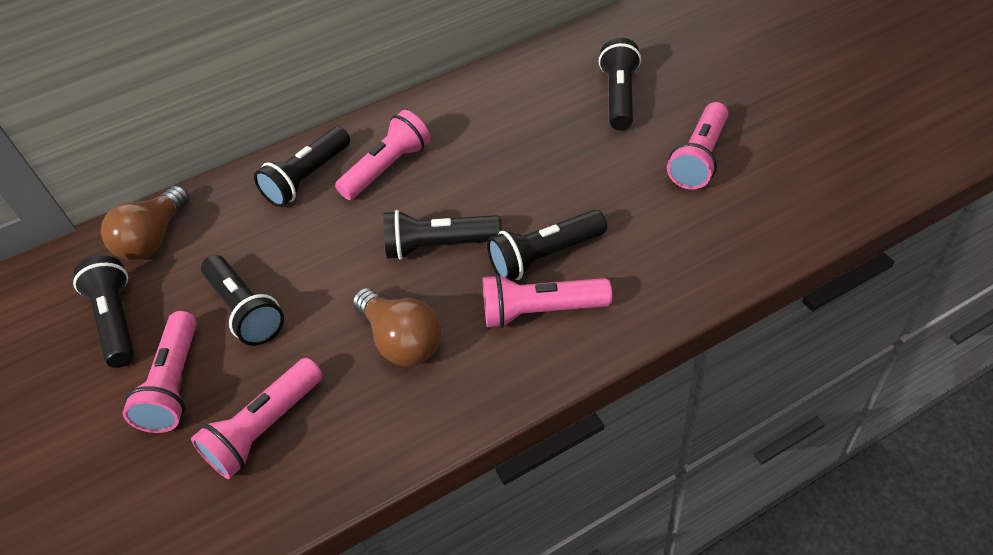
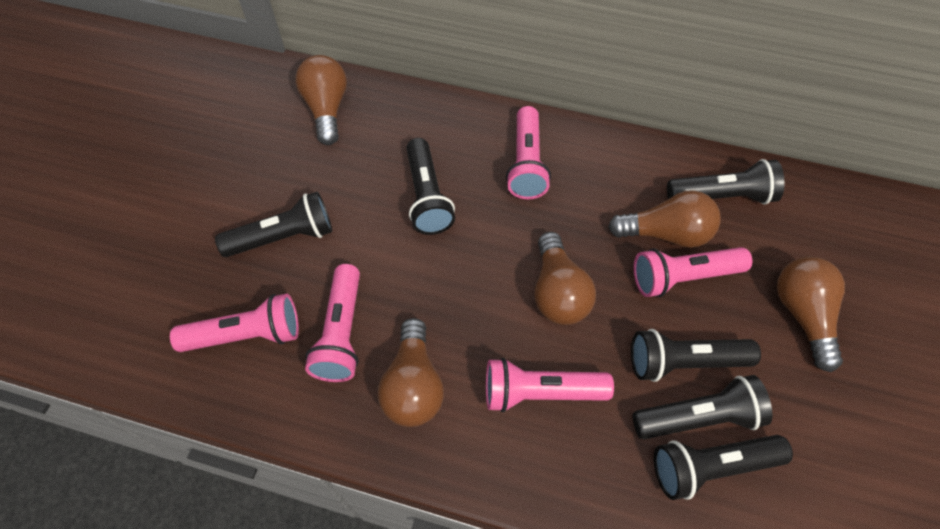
brown light bulb: 2 -> 5

